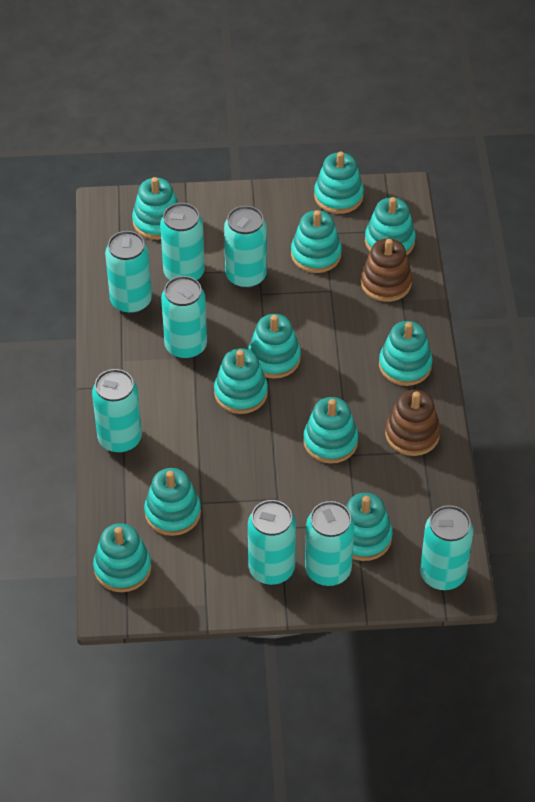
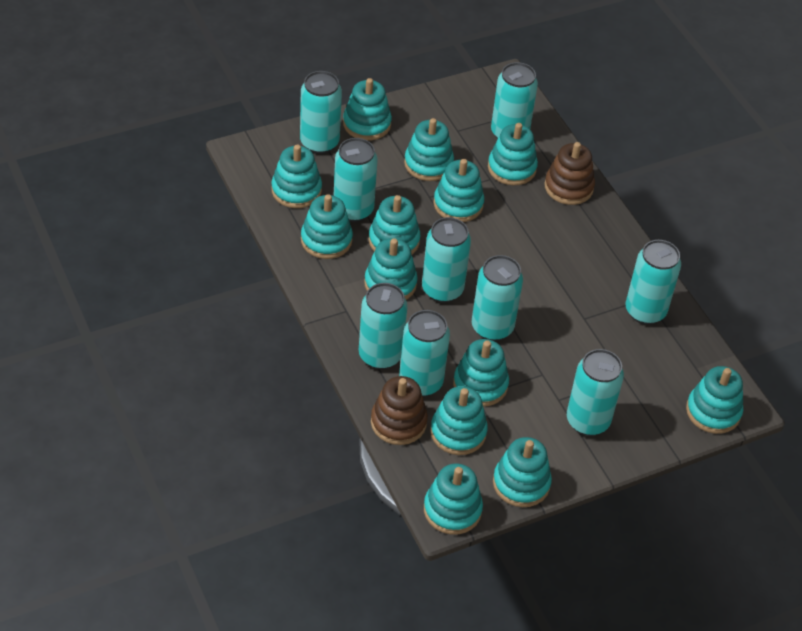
turquoise can: 8 -> 9
turquoise stacking toy: 11 -> 13

